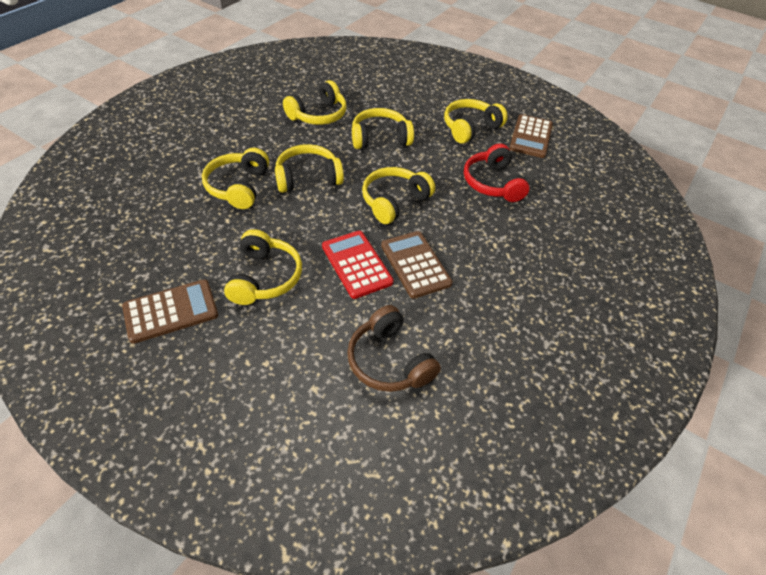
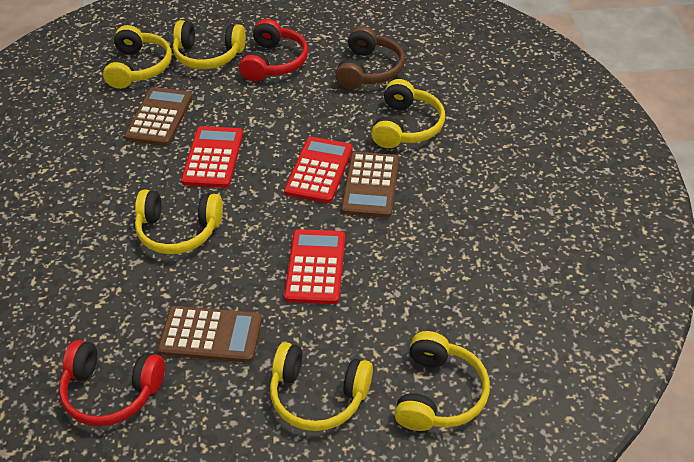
red calculator: 1 -> 3
red headphones: 1 -> 2
yellow headphones: 7 -> 6

